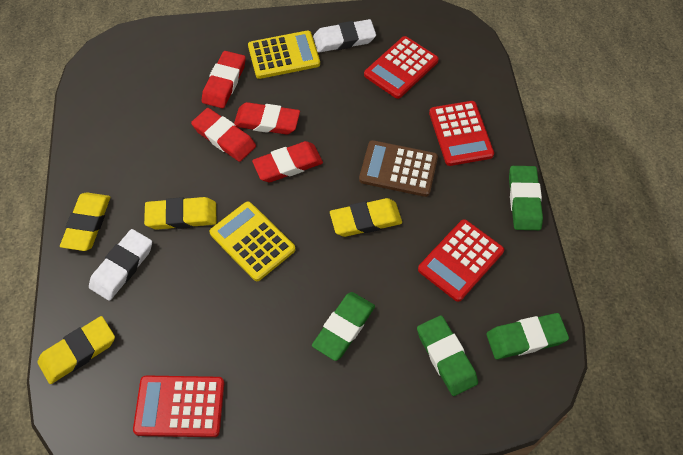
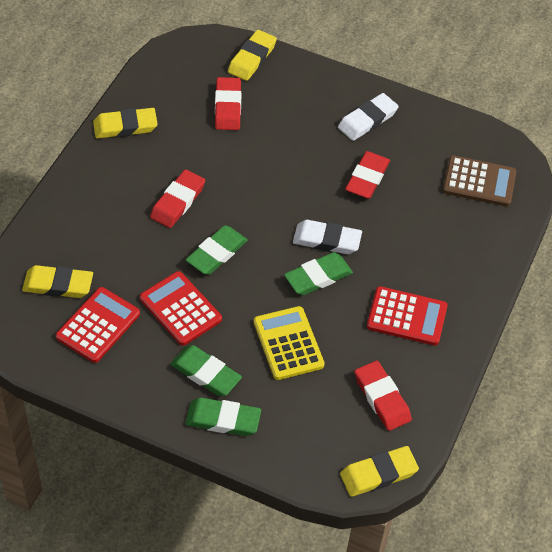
red calculator: 4 -> 3
yellow calculator: 2 -> 1

